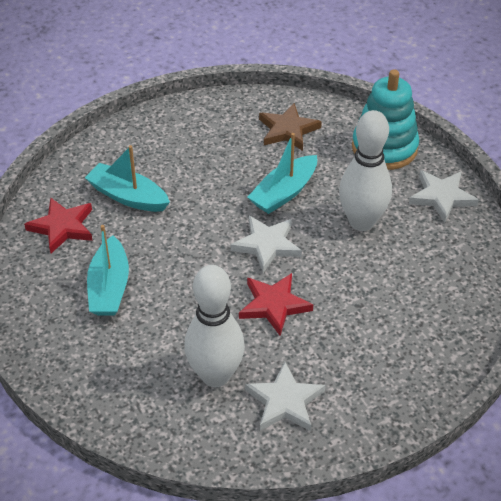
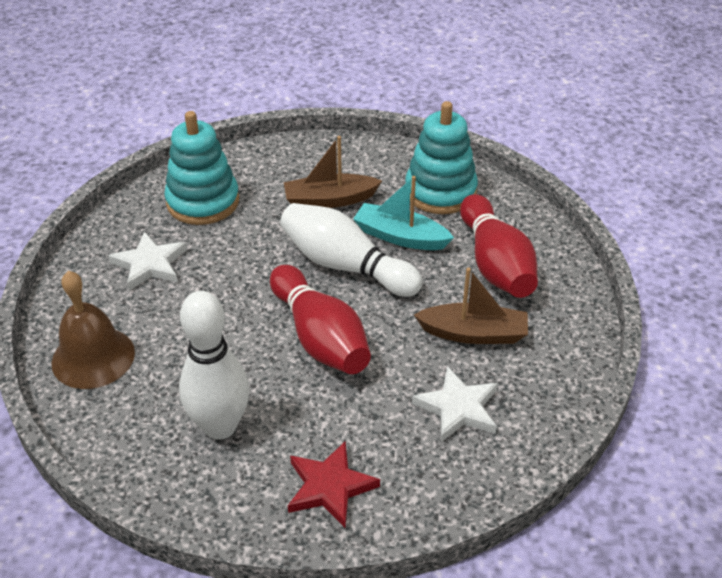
brown bell: 0 -> 1
brown boat: 0 -> 2
brown star: 1 -> 0
red bowling pin: 0 -> 2
red star: 2 -> 1
turquoise boat: 3 -> 1
turquoise stacking toy: 1 -> 2
white star: 3 -> 2

